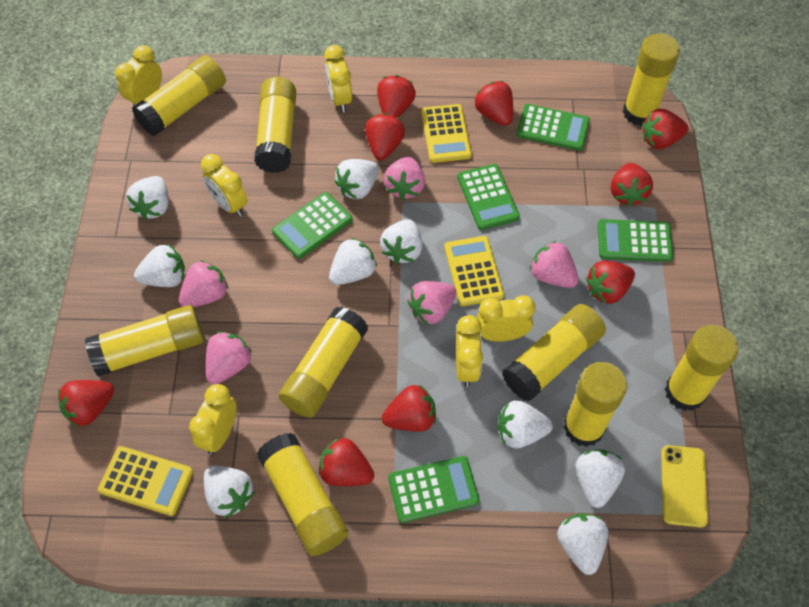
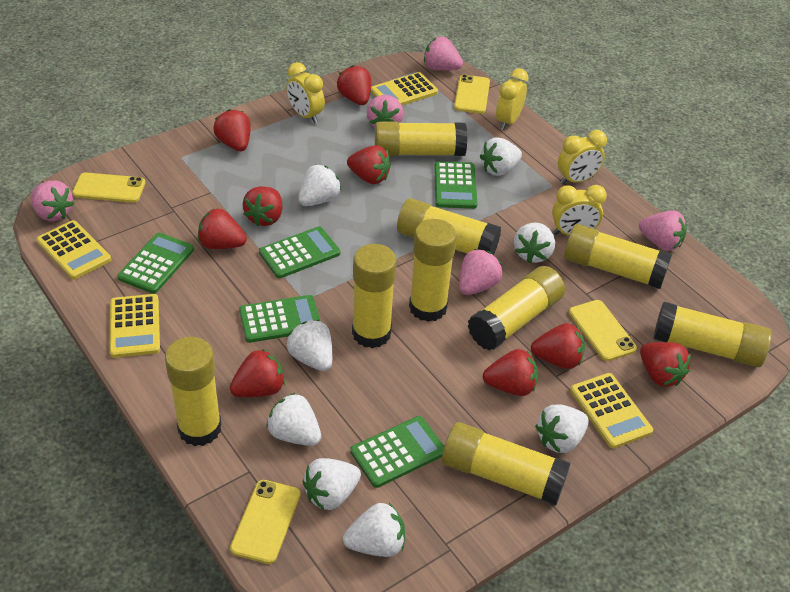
white strawberry: 9 -> 8
yellow calculator: 3 -> 4
yellow clock: 6 -> 4
yellow phone: 1 -> 4

